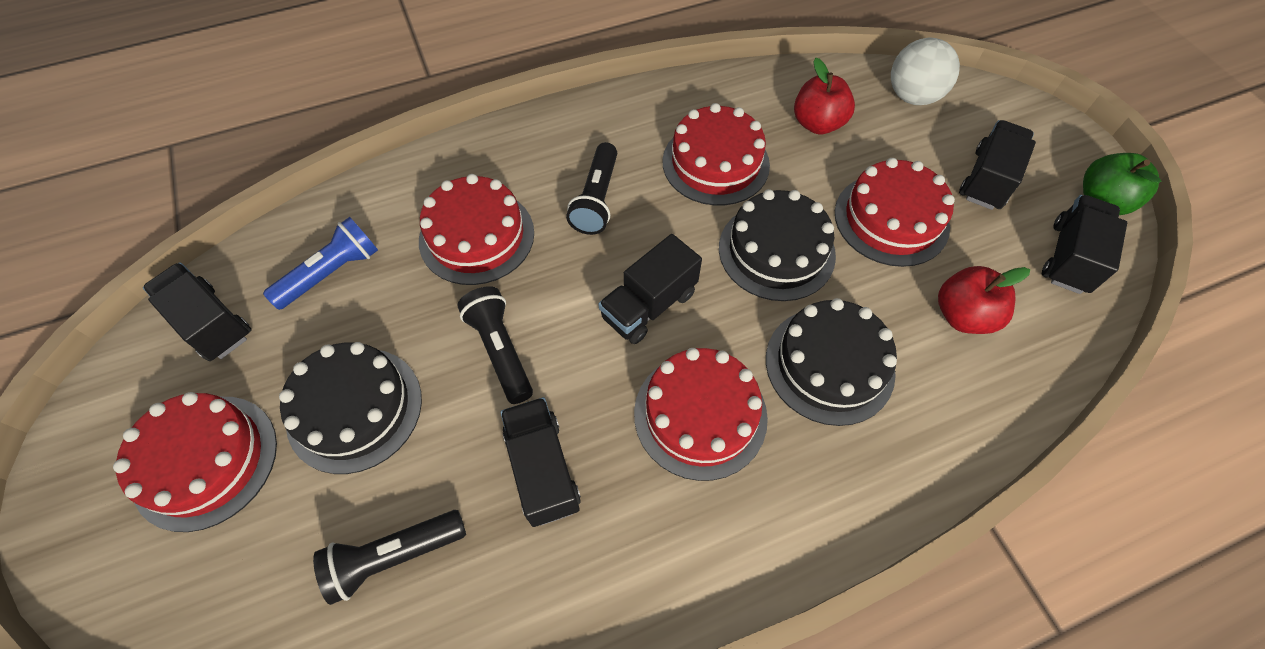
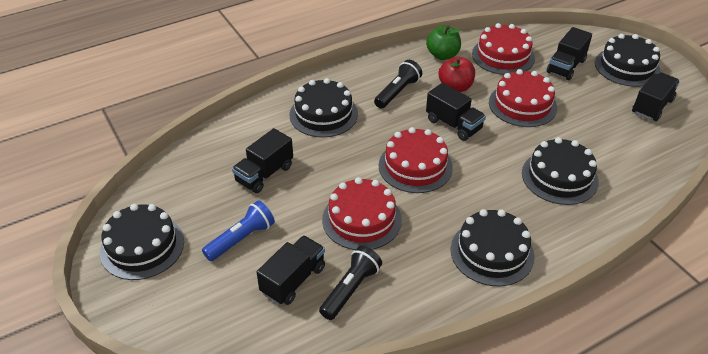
black cake: 3 -> 5
black flashlight: 3 -> 2
red apple: 2 -> 1
red cake: 5 -> 4
white ball: 1 -> 0

